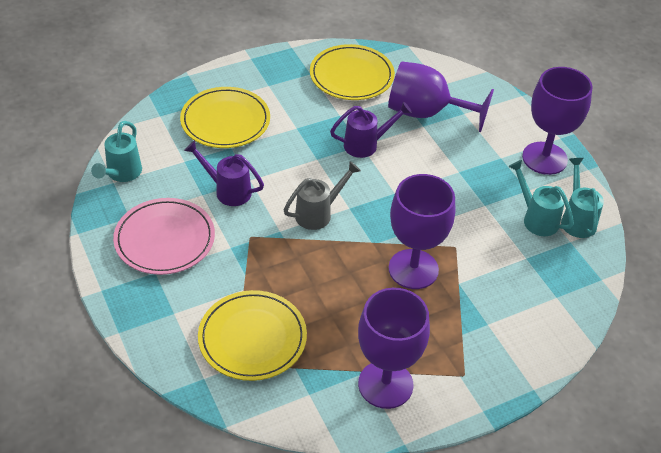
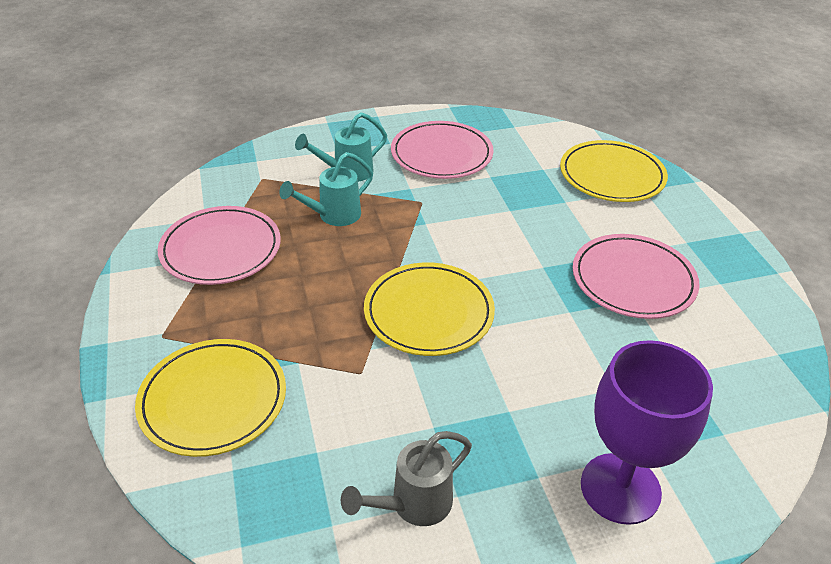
pink plate: 1 -> 3
purple goblet: 4 -> 1
purple watering can: 2 -> 0
turquoise watering can: 3 -> 2

